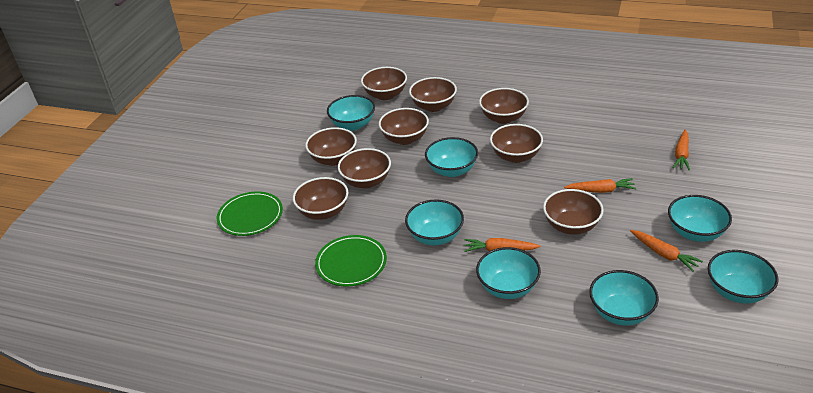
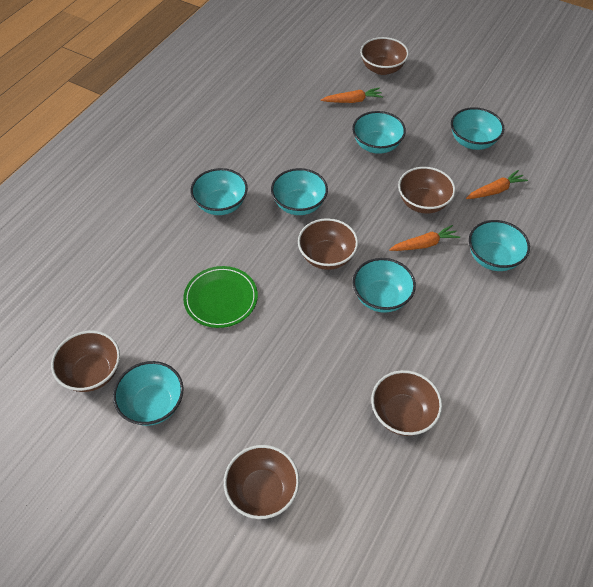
brown bowl: 9 -> 6
green plate: 2 -> 1
orange carrot: 4 -> 3

